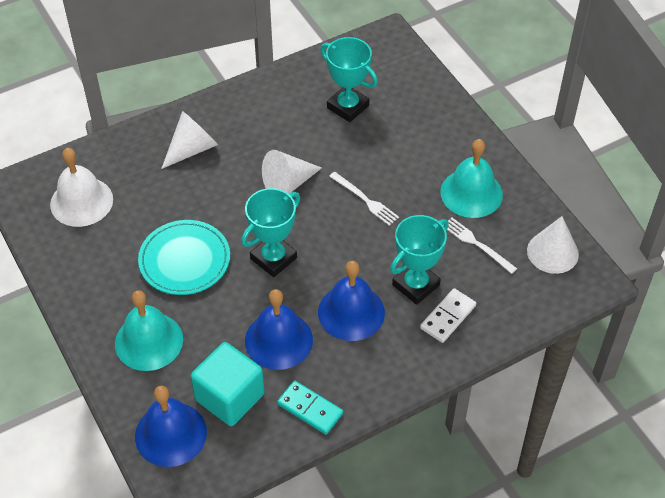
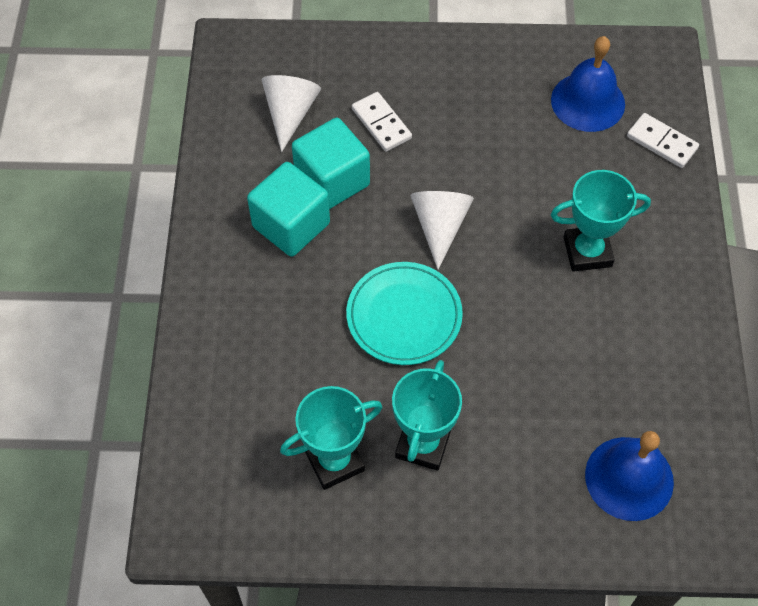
blue bell: 3 -> 2
turquoise bell: 2 -> 0
turquoise cube: 1 -> 2
turquoise domino: 1 -> 0
white bell: 1 -> 0
white cone: 3 -> 2
white domino: 1 -> 2
white fork: 2 -> 0

